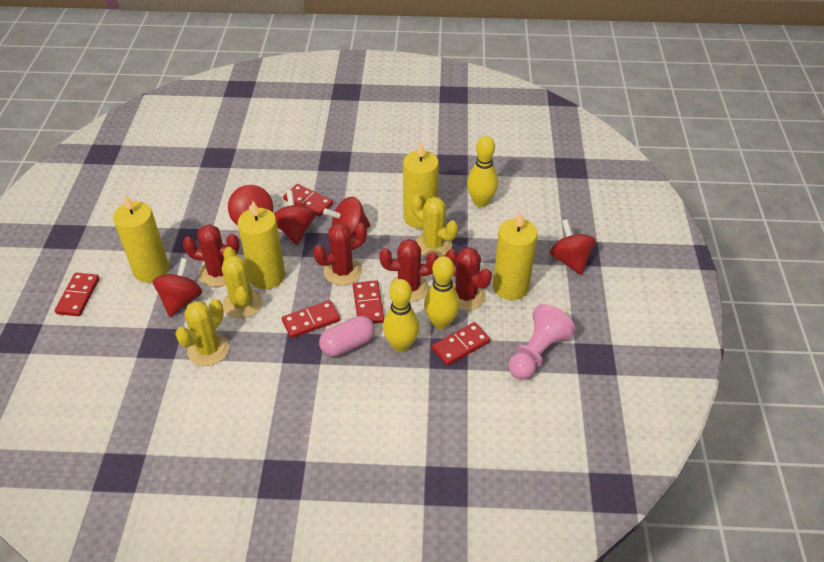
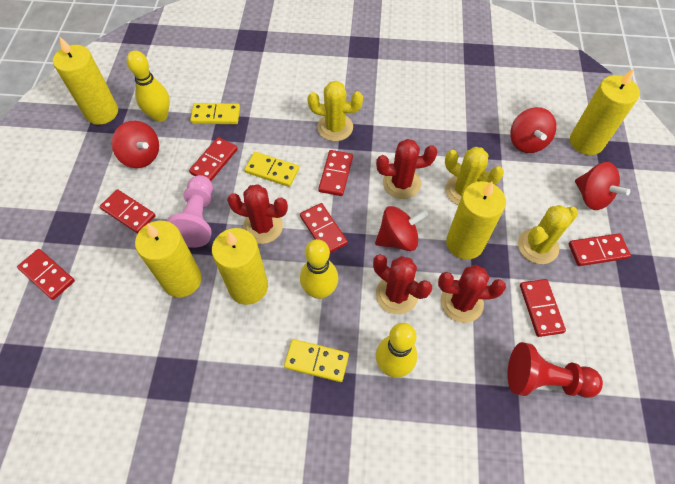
pink capsule: 1 -> 0
red domino: 5 -> 7
red pawn: 0 -> 1
red spinning top: 5 -> 4
yellow candle: 4 -> 5
yellow domino: 0 -> 3

